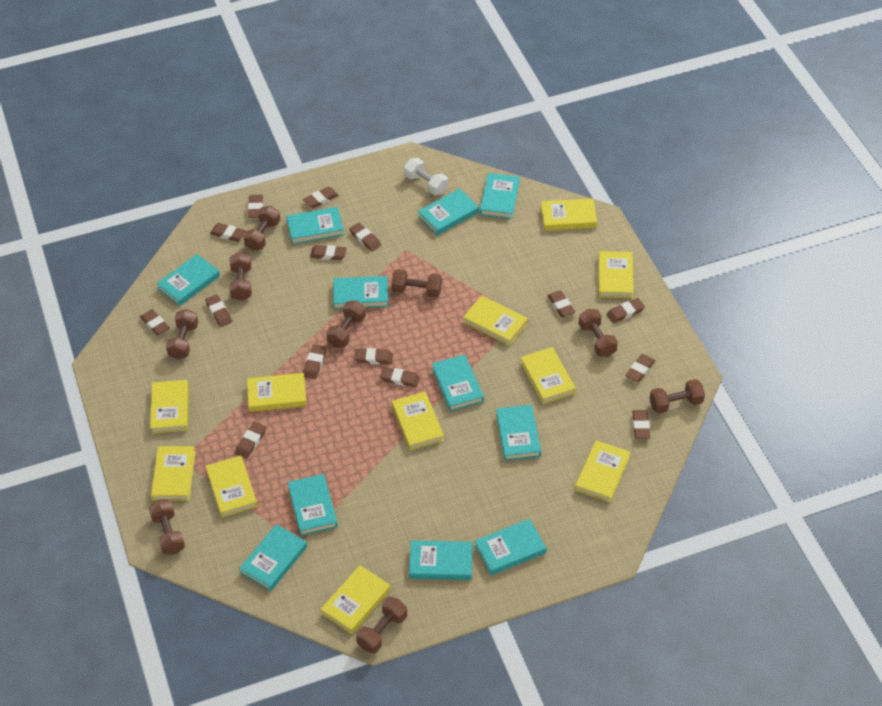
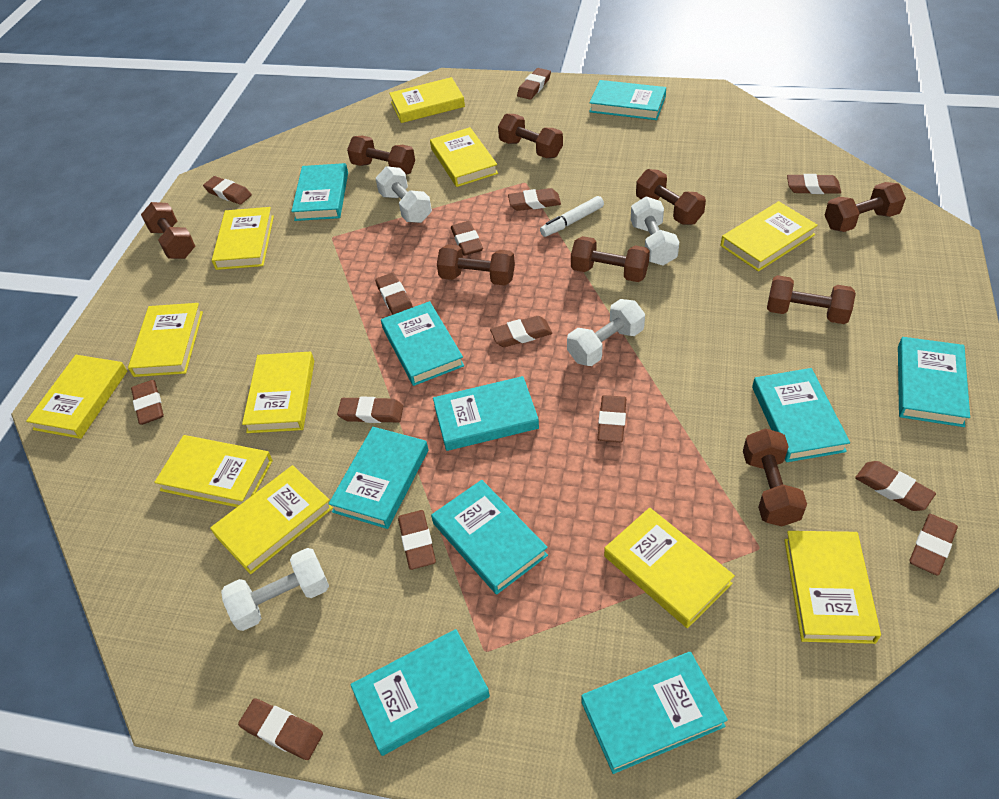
brown eraser: 15 -> 14
turquoise book: 11 -> 10
white dumbbell: 1 -> 4
white marker: 0 -> 1

